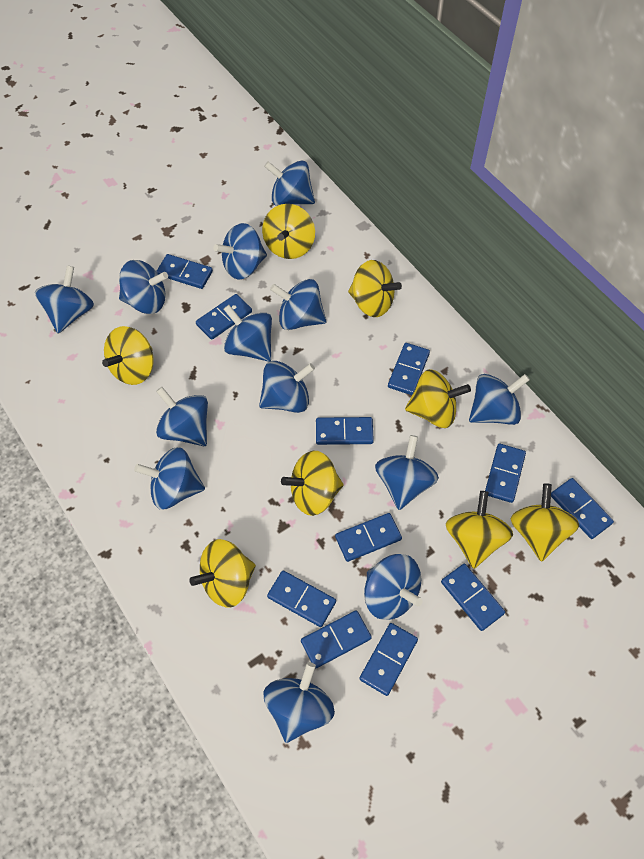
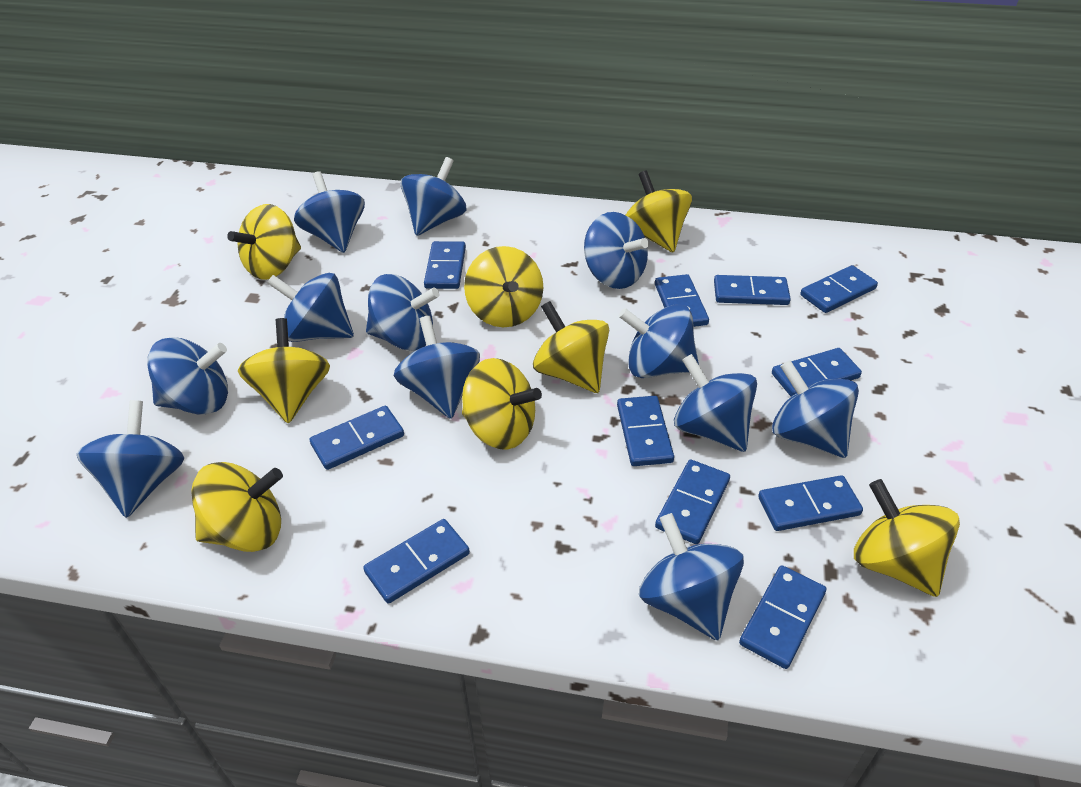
blue spinning top: 13 -> 12

